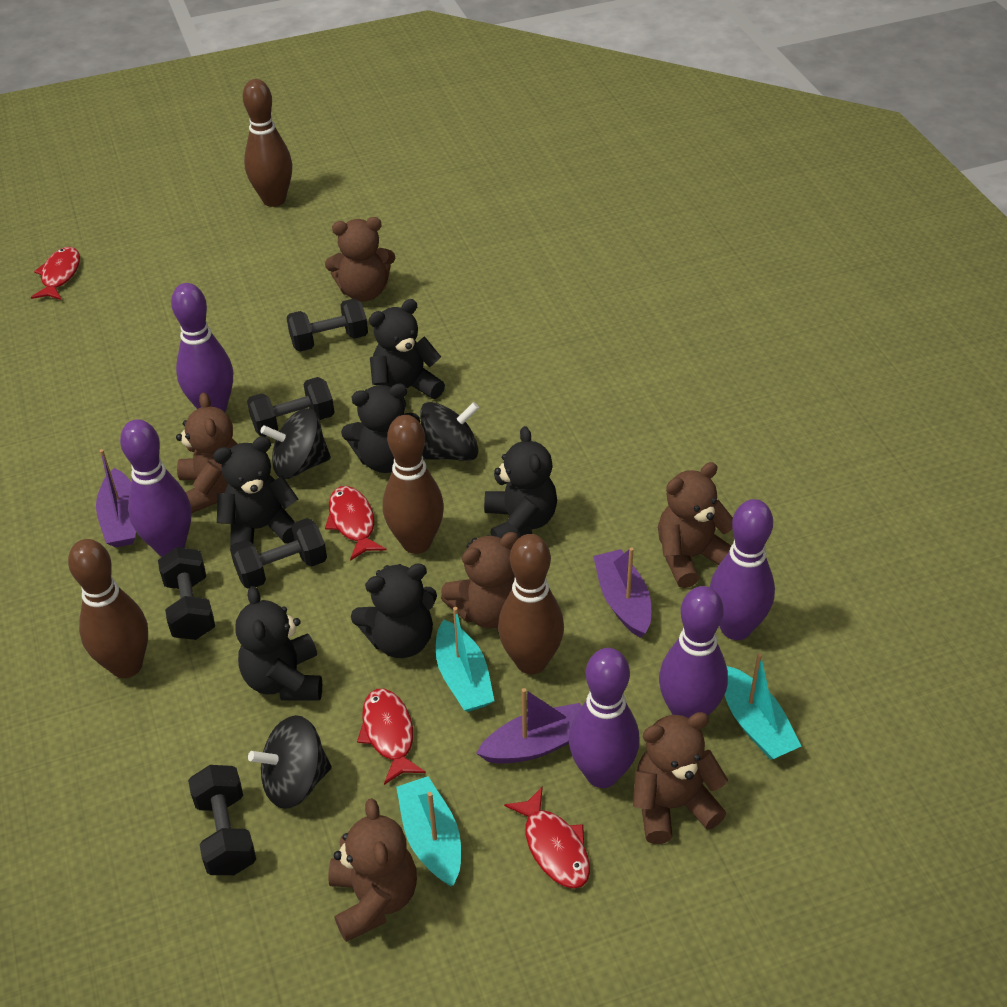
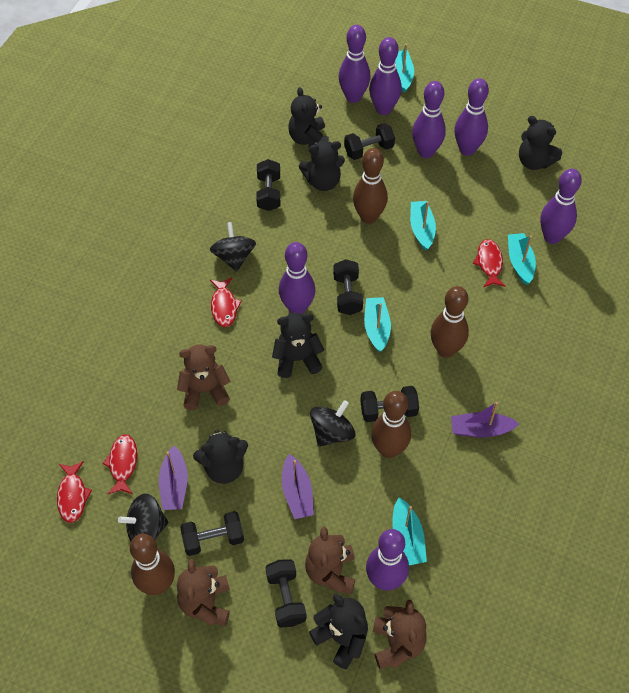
black dumbbell: 5 -> 6
brown teddy bear: 6 -> 4
purple bowling pin: 5 -> 7
turquoise boat: 3 -> 5

